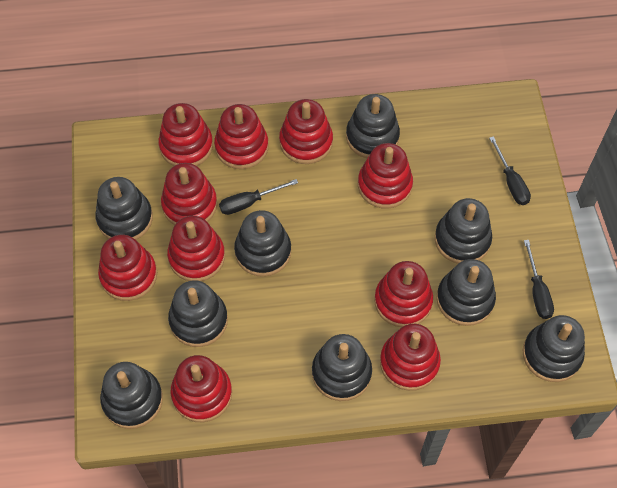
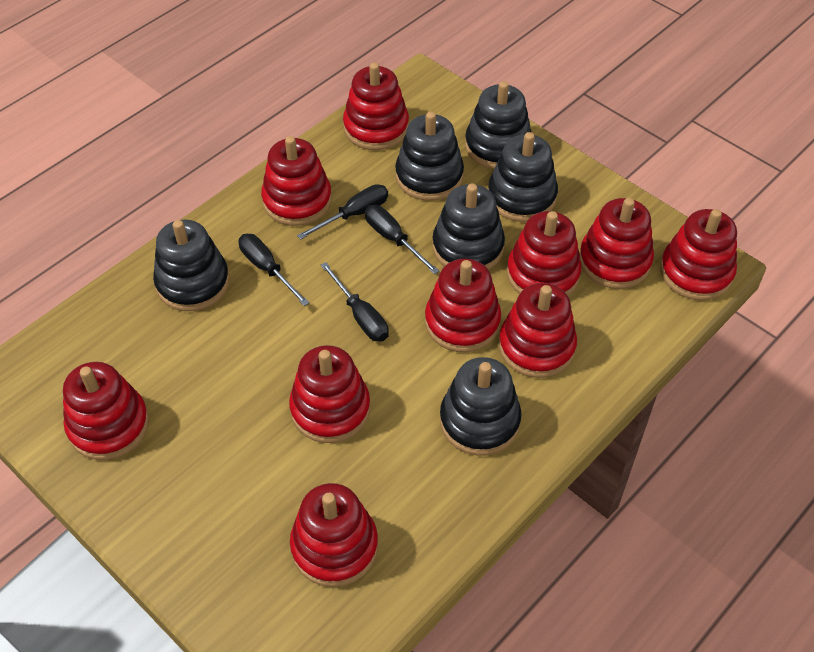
black screwdriver: 3 -> 4
black stacking toy: 9 -> 6

